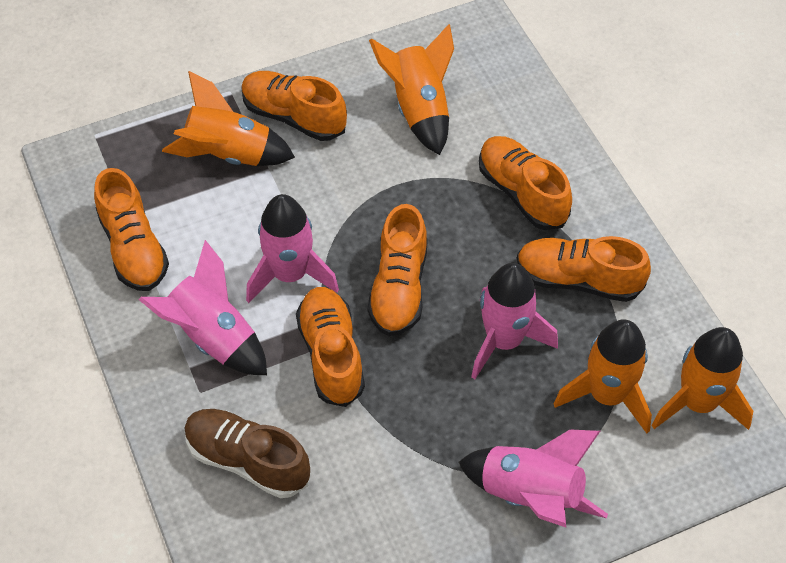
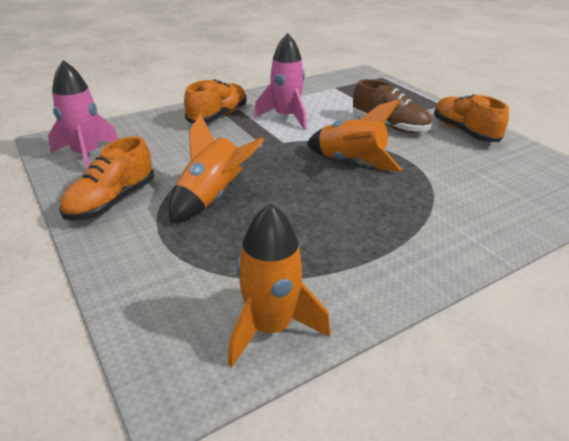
orange rocket: 4 -> 3
orange shoe: 6 -> 3
pink rocket: 4 -> 2

